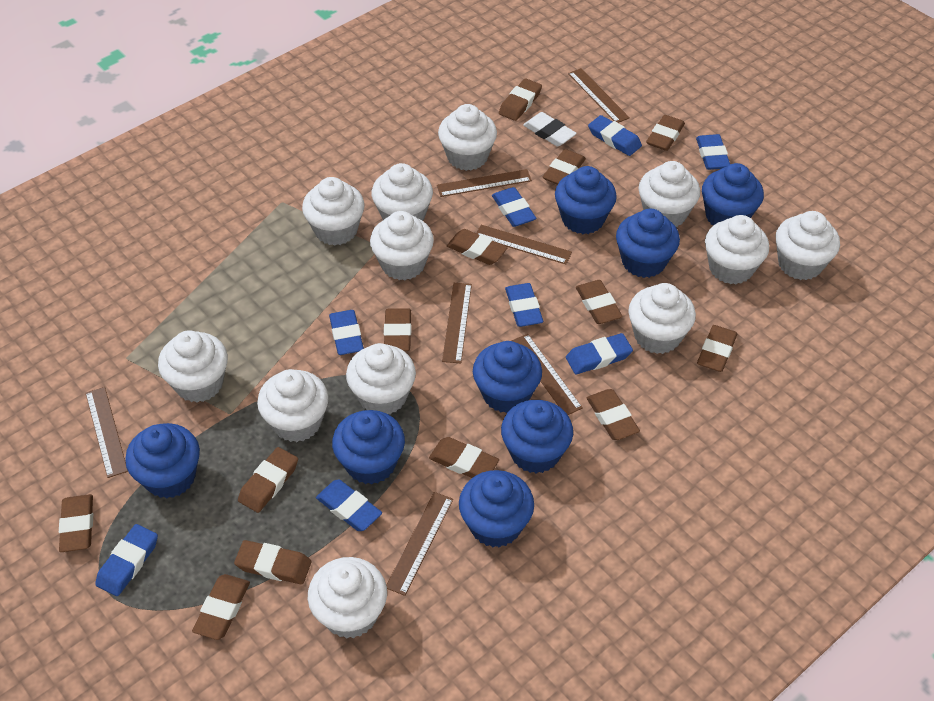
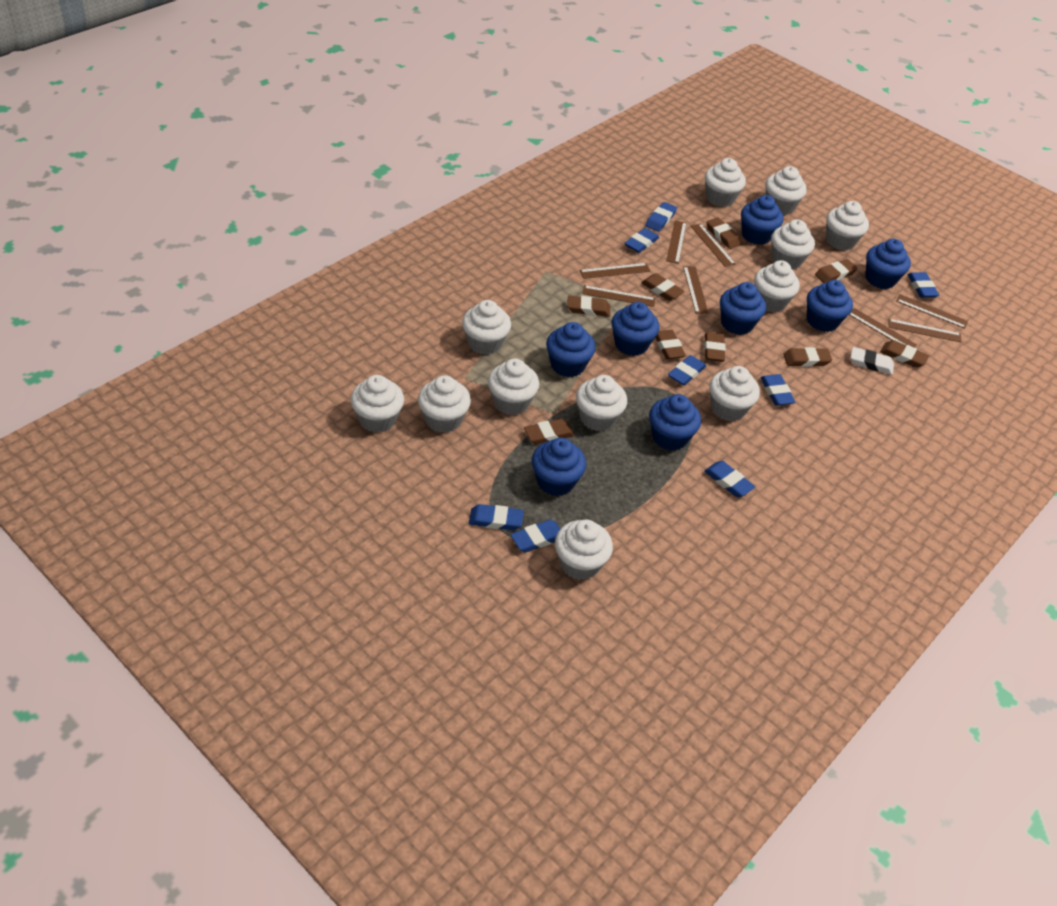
brown eraser: 13 -> 9
brown ruler: 7 -> 8

